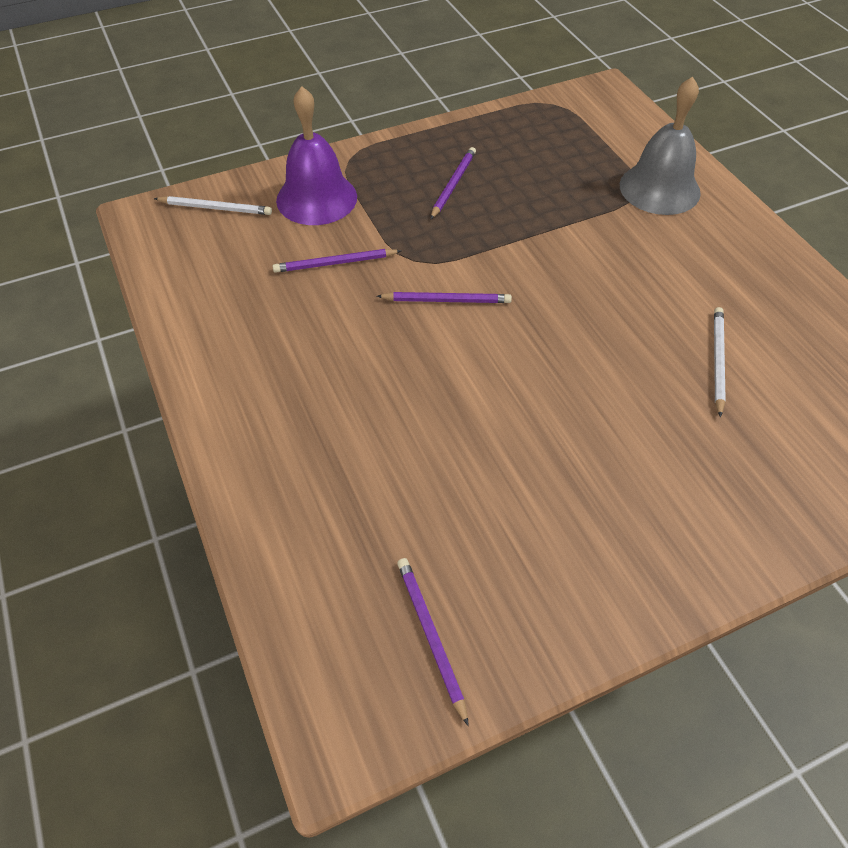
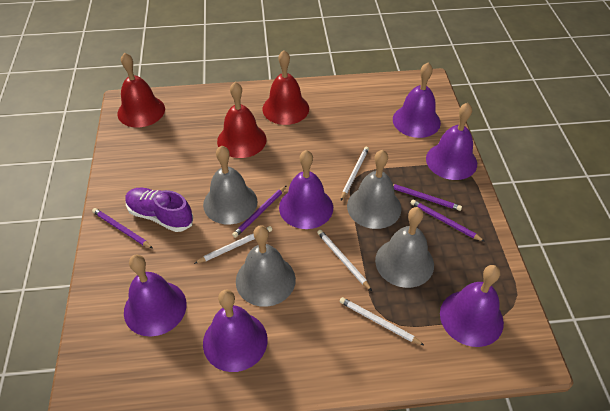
grey bell: 1 -> 4
purple bell: 1 -> 6
purple shoe: 0 -> 1
red bell: 0 -> 3
white pencil: 2 -> 4

